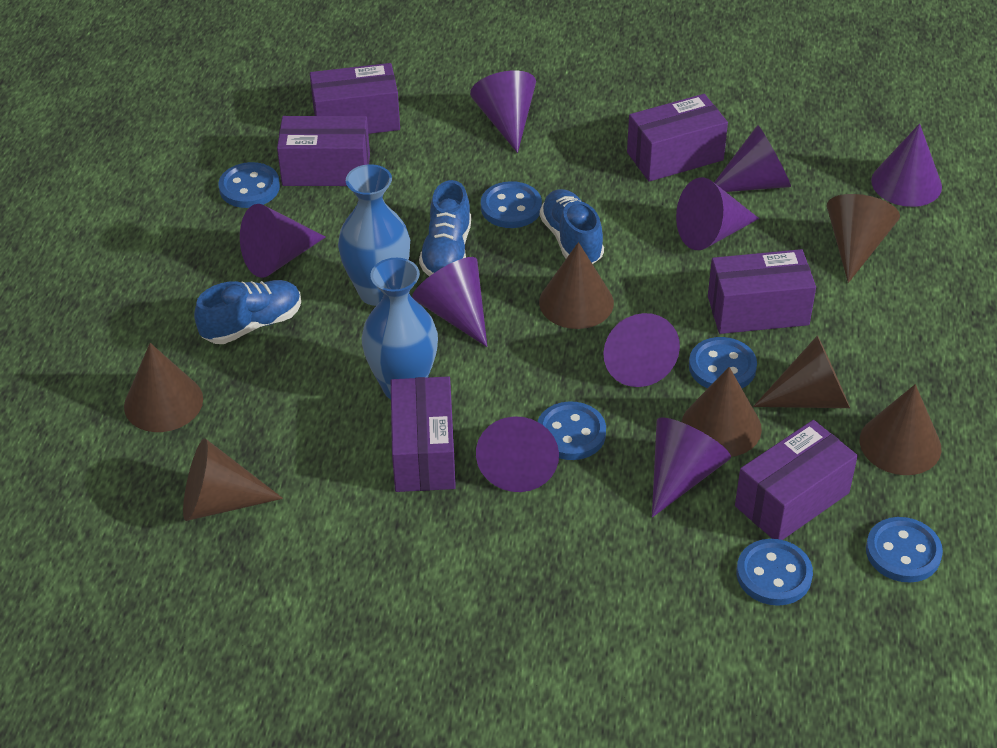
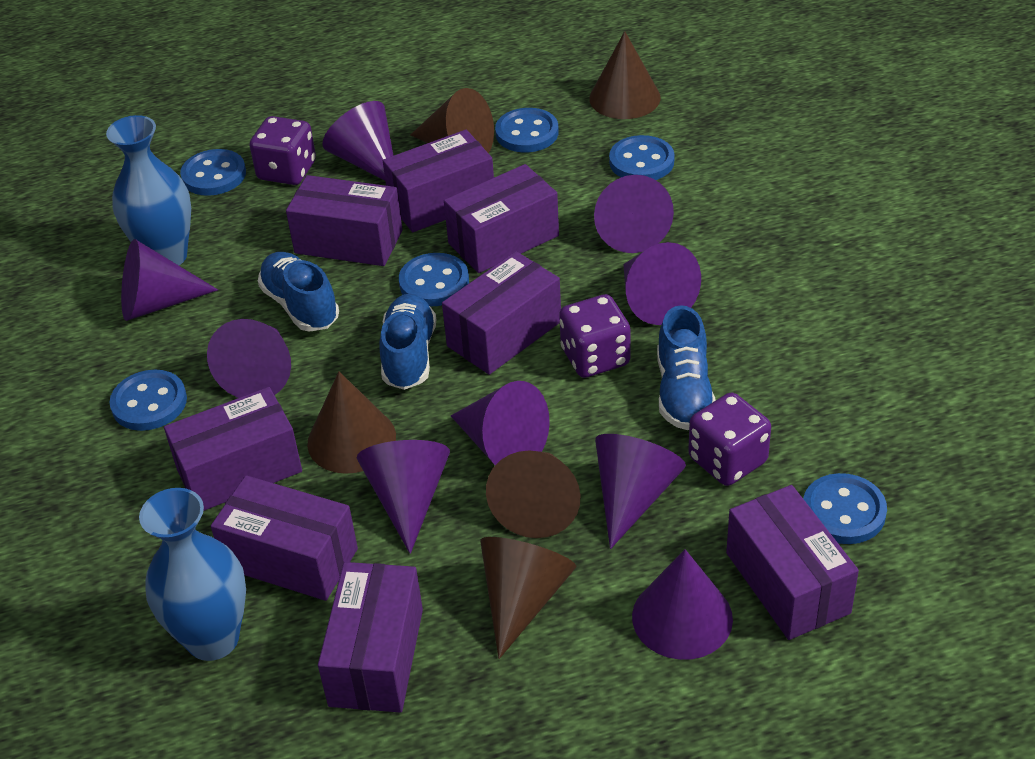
brown cone: 7 -> 5
purple box: 6 -> 8
purple dice: 0 -> 3

